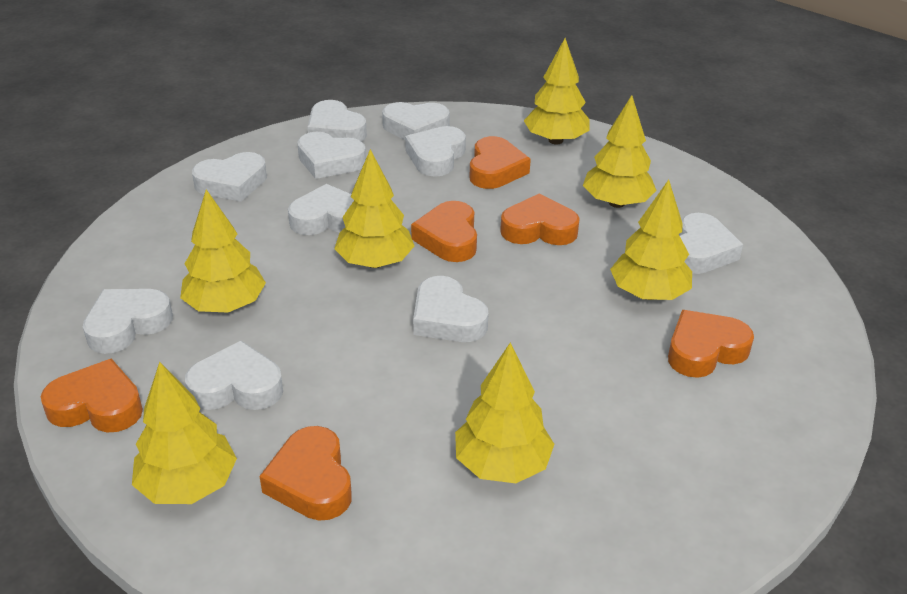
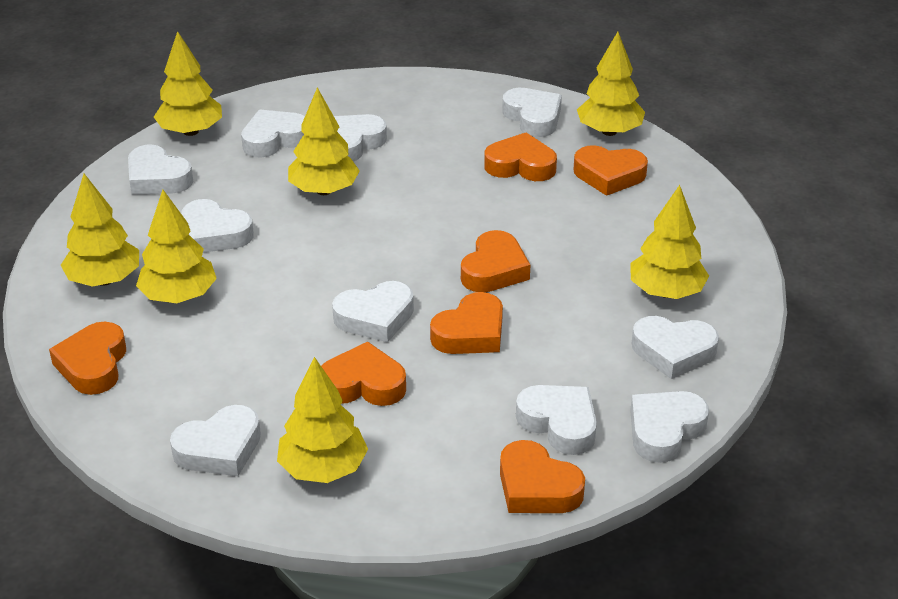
orange heart: 6 -> 7

